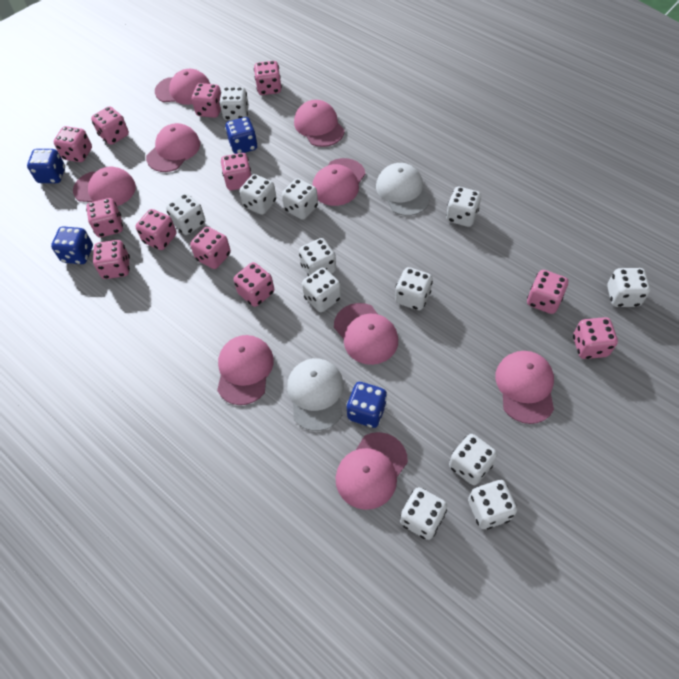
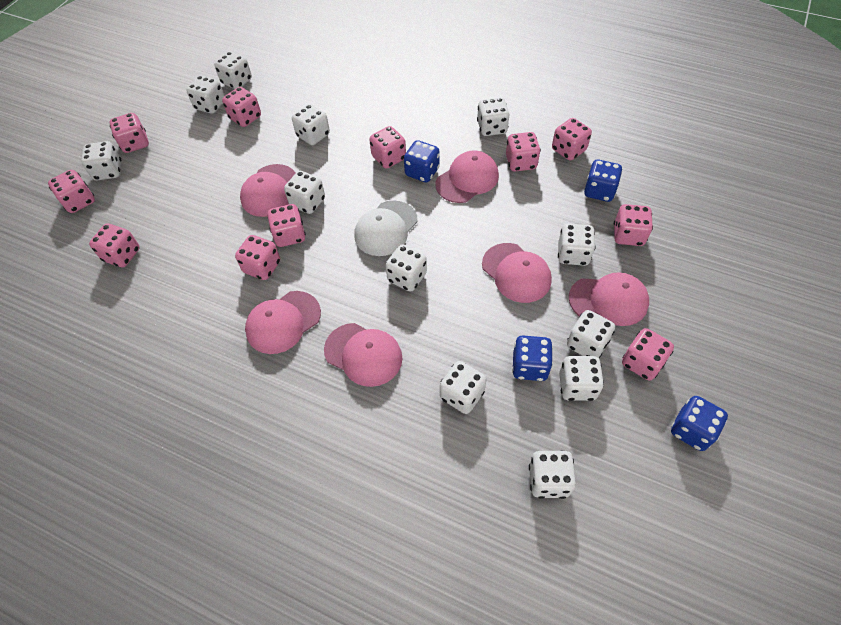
pink cap: 9 -> 6
pink dice: 12 -> 11
white cap: 2 -> 1

